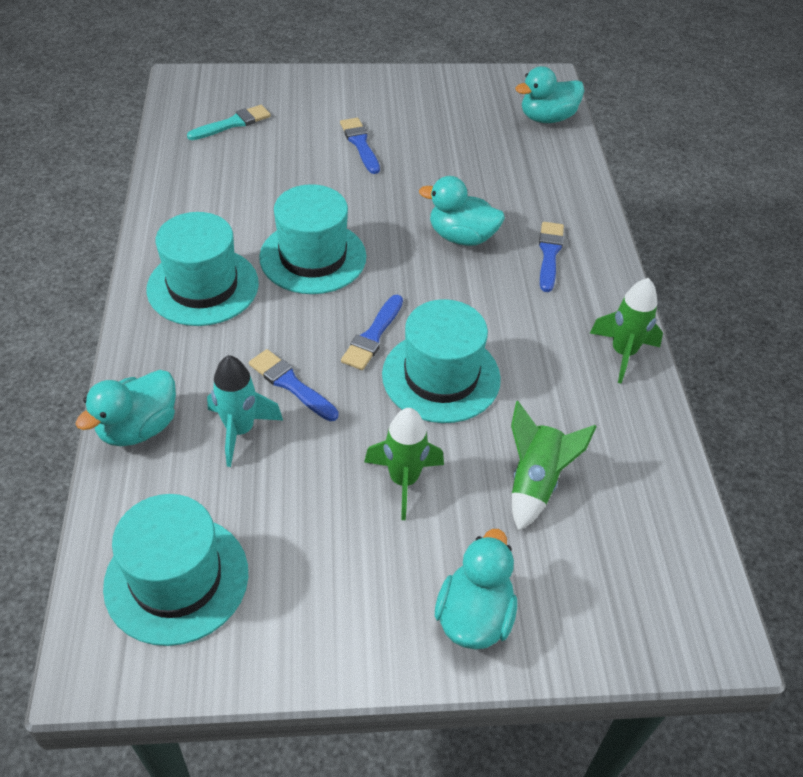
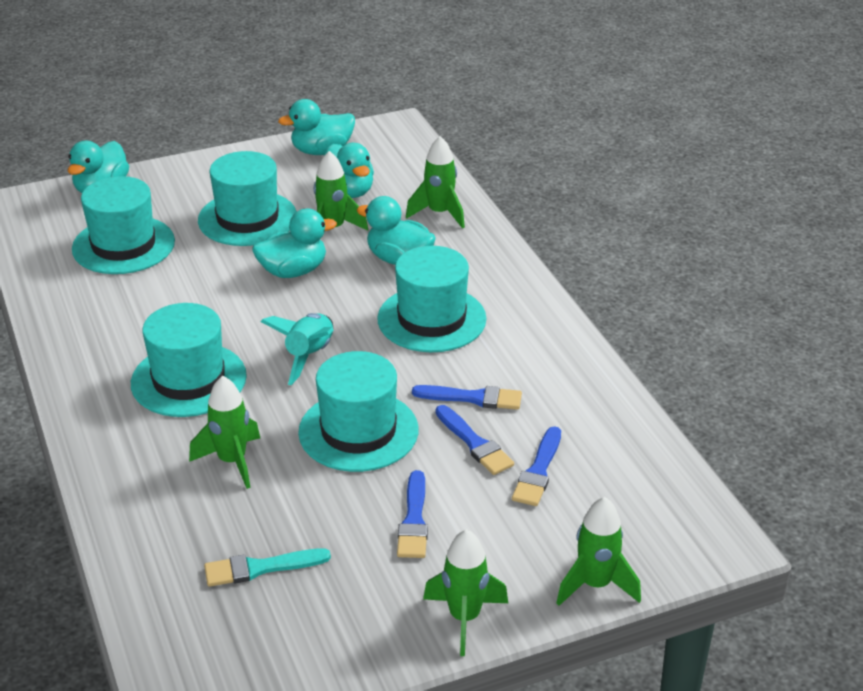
green rocket: 3 -> 5
turquoise duck: 4 -> 5
turquoise hat: 4 -> 5

